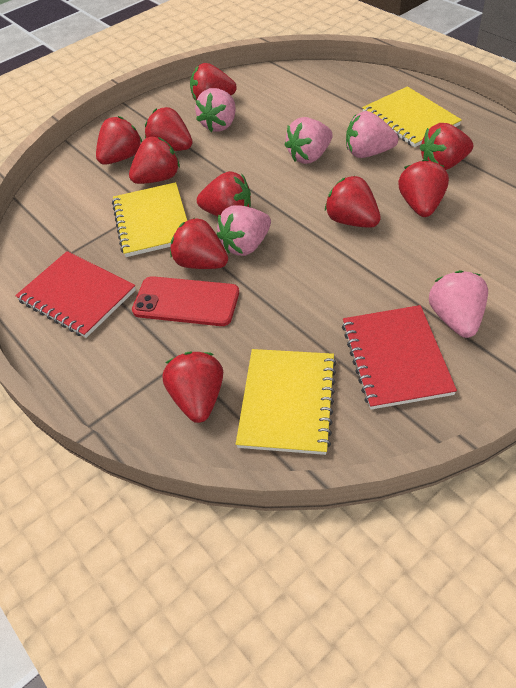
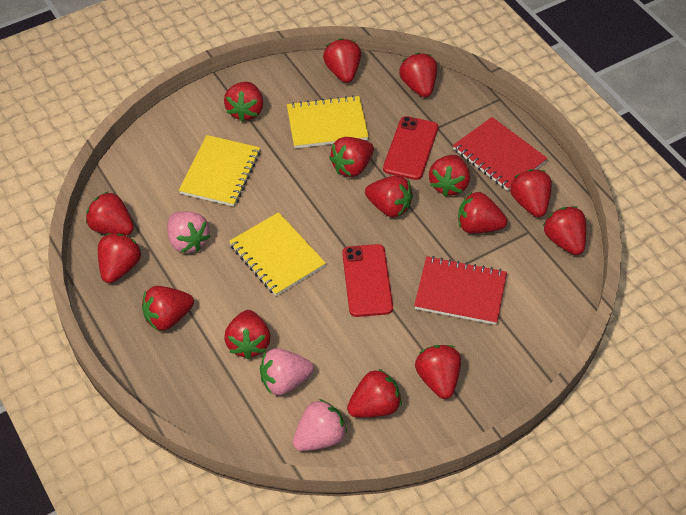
pink strawberry: 5 -> 3
red phone: 1 -> 2
red strawberry: 10 -> 15

